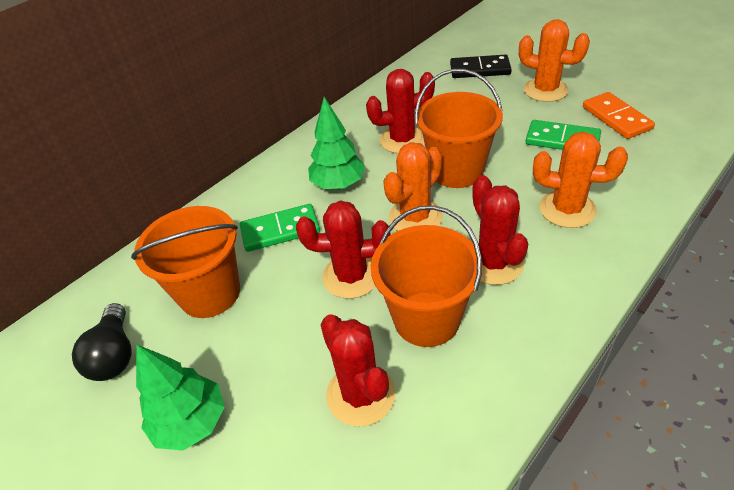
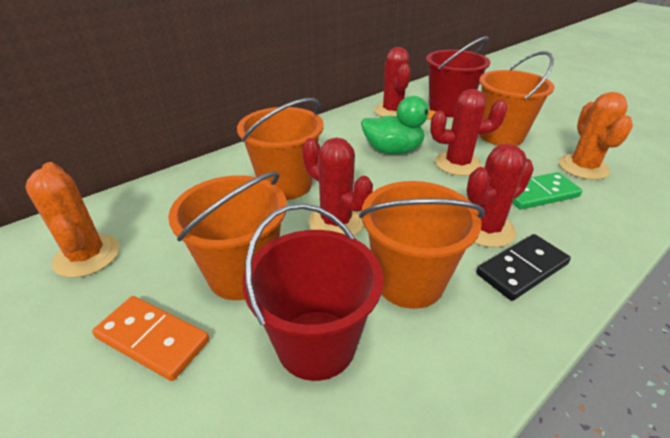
black light bulb: 1 -> 0
green domino: 2 -> 1
green duck: 0 -> 1
green tree: 2 -> 0
orange bucket: 3 -> 4
orange cactus: 3 -> 2
red bucket: 0 -> 2

